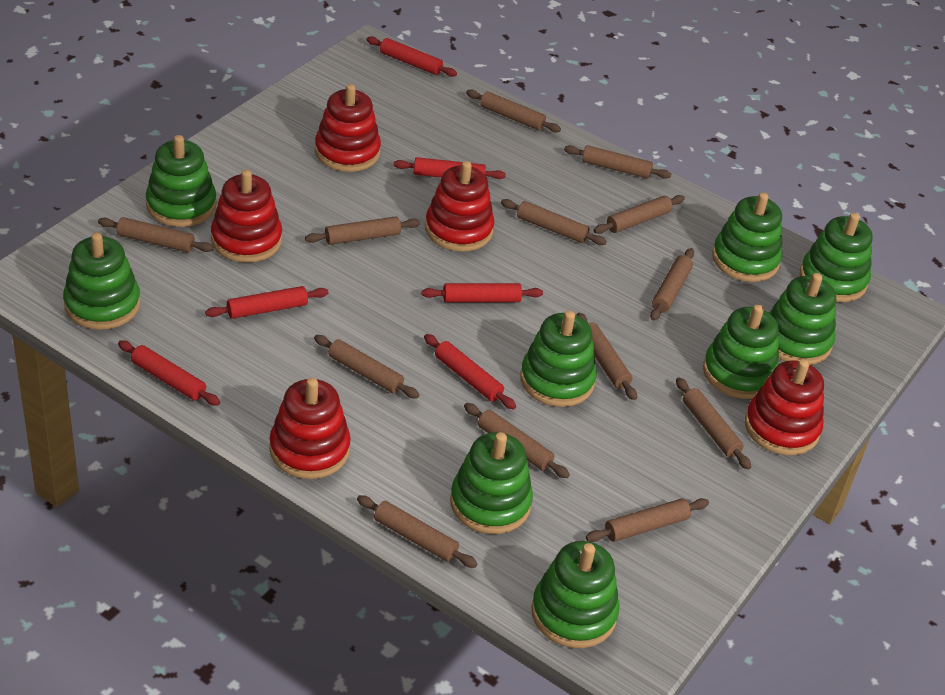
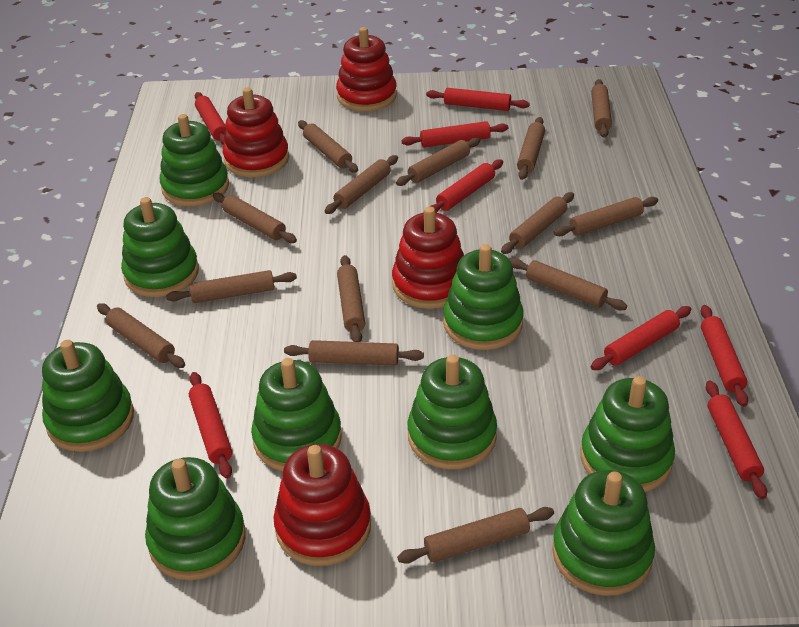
brown rolling pin: 13 -> 14
red rolling pin: 6 -> 8
red stacking toy: 5 -> 4

